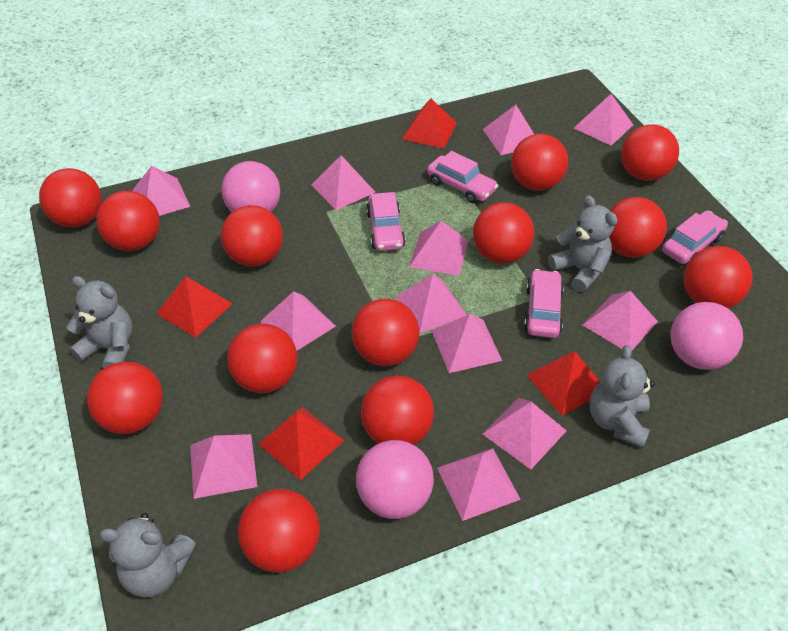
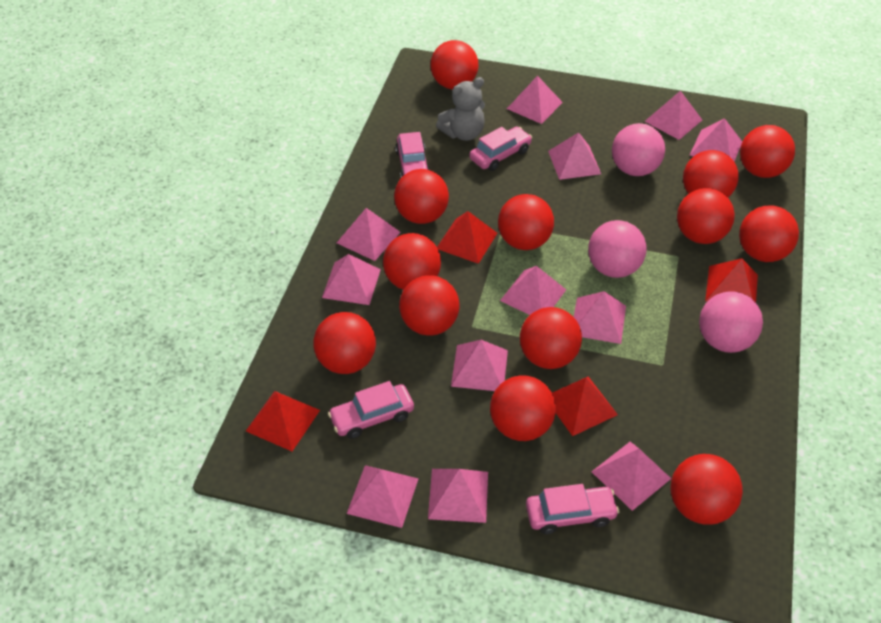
grey teddy bear: 4 -> 1

